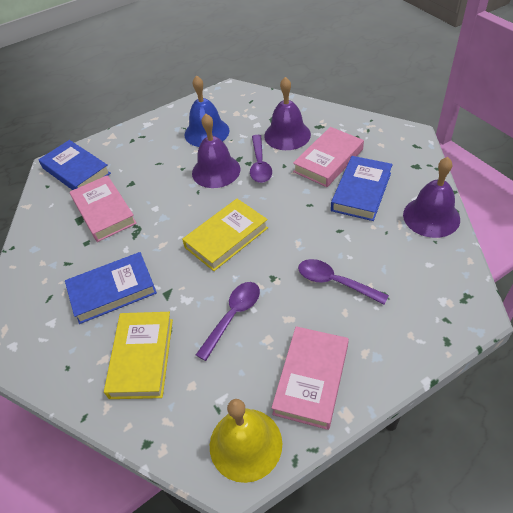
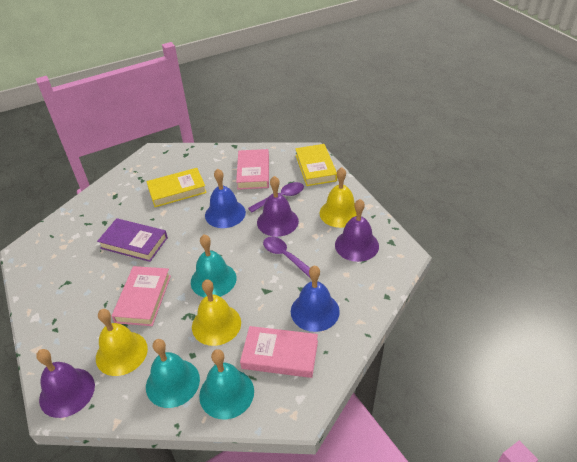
blue bell: 1 -> 2
blue book: 3 -> 0
purple book: 0 -> 1
purple spoon: 3 -> 2
turquoise bell: 0 -> 3
yellow bell: 1 -> 3

